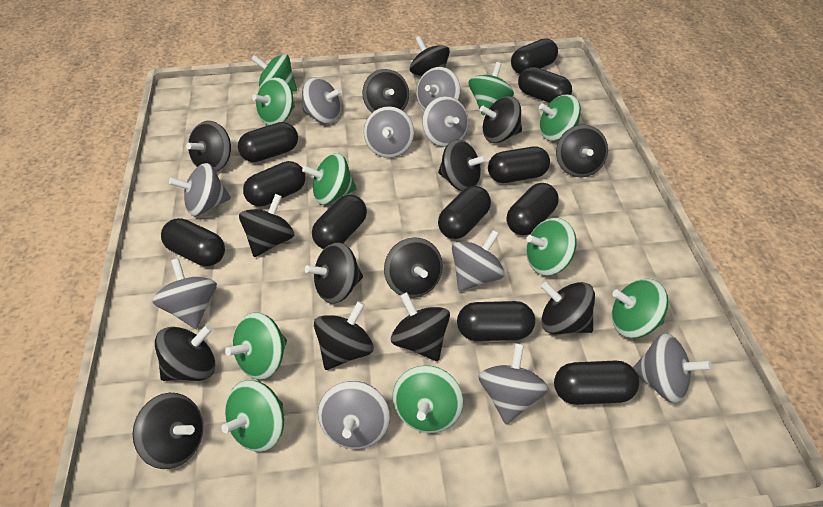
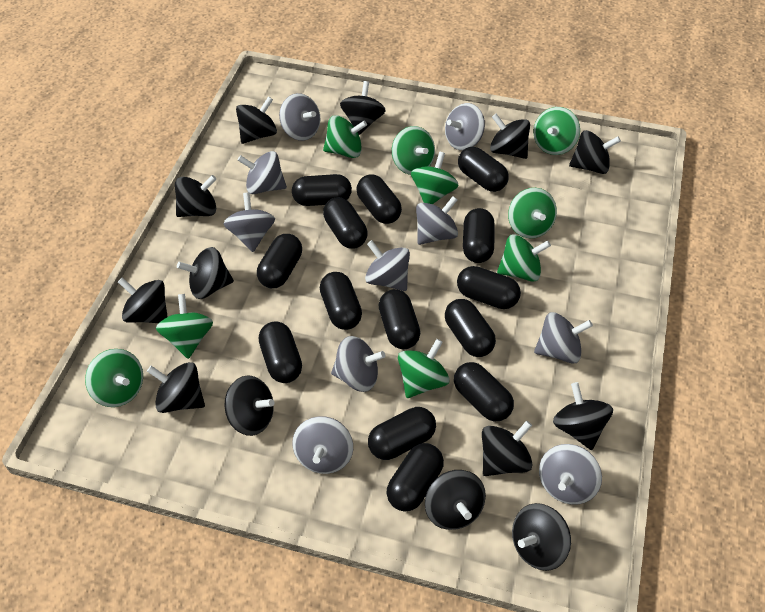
black capsule: 11 -> 14
black spinning top: 14 -> 13
green spinning top: 10 -> 9

